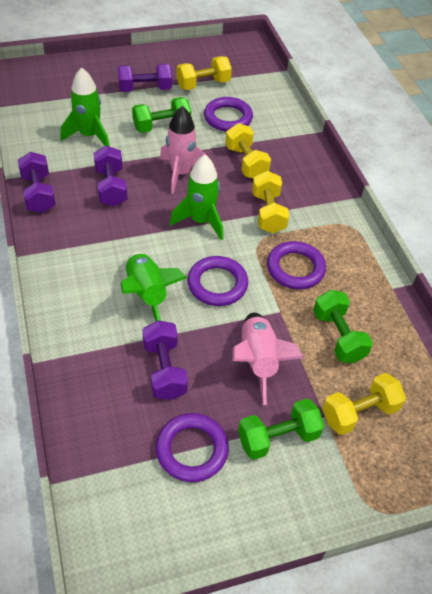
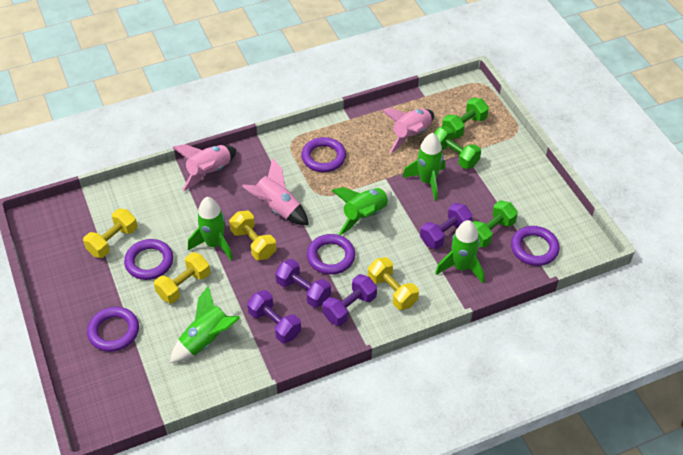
green rocket: 3 -> 5
pink rocket: 2 -> 3
purple ring: 4 -> 5

